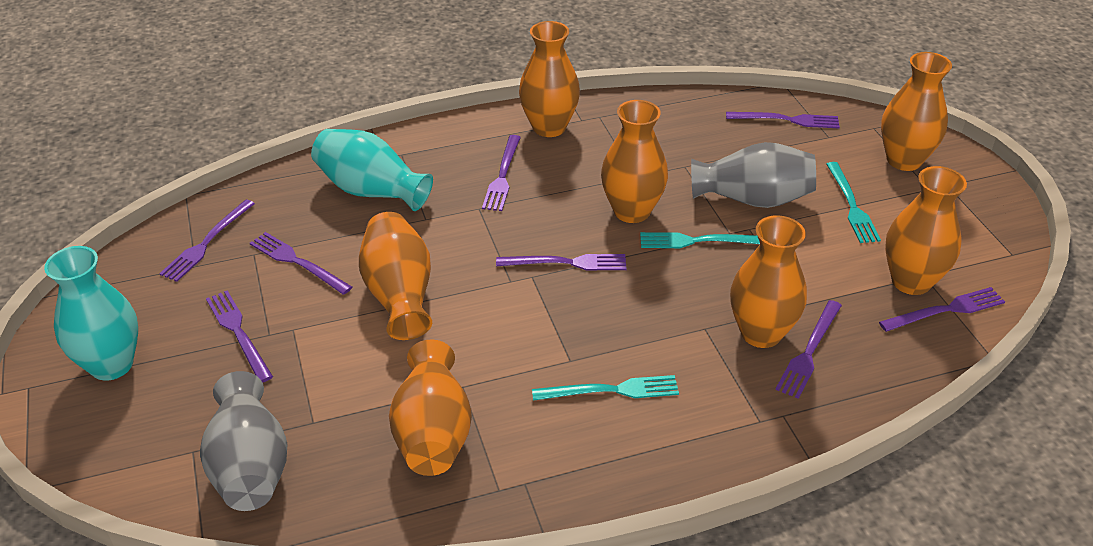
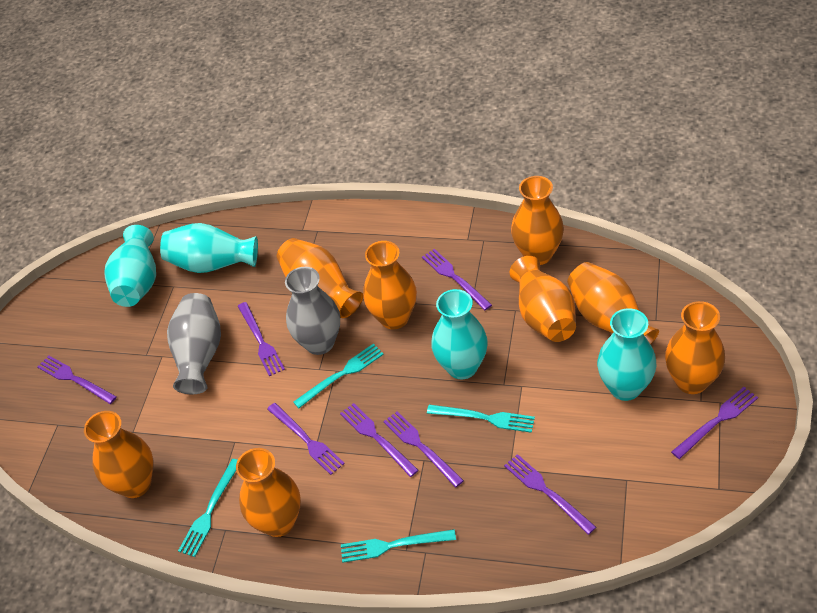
orange vase: 7 -> 8
turquoise fork: 3 -> 4
turquoise vase: 2 -> 4

